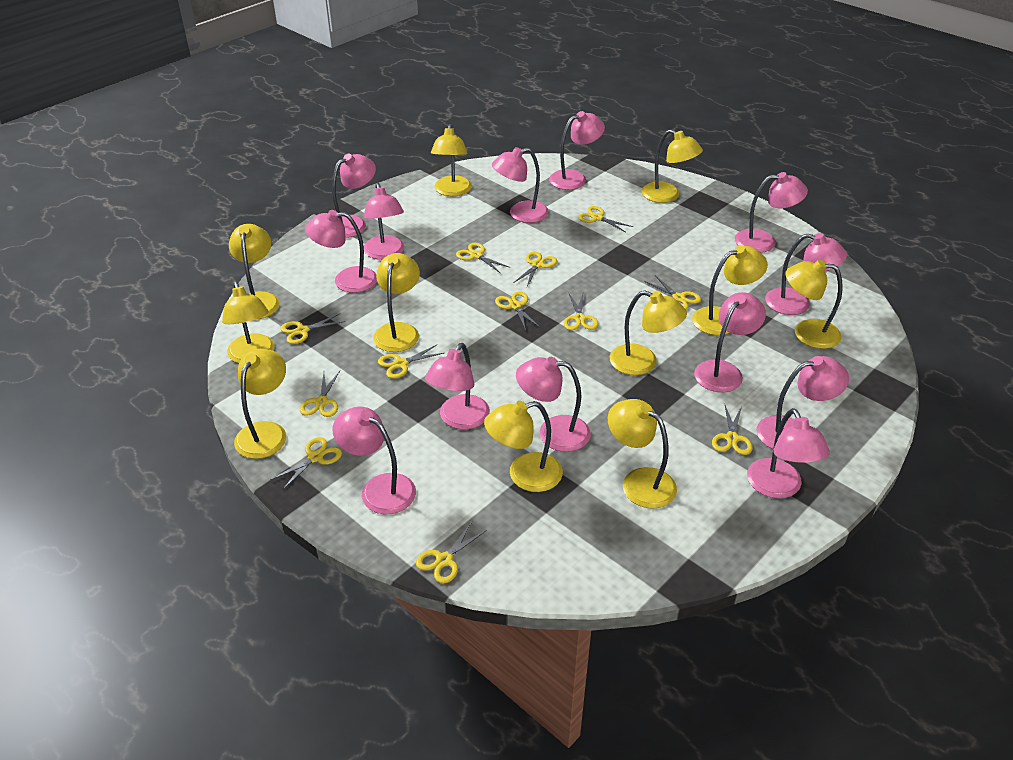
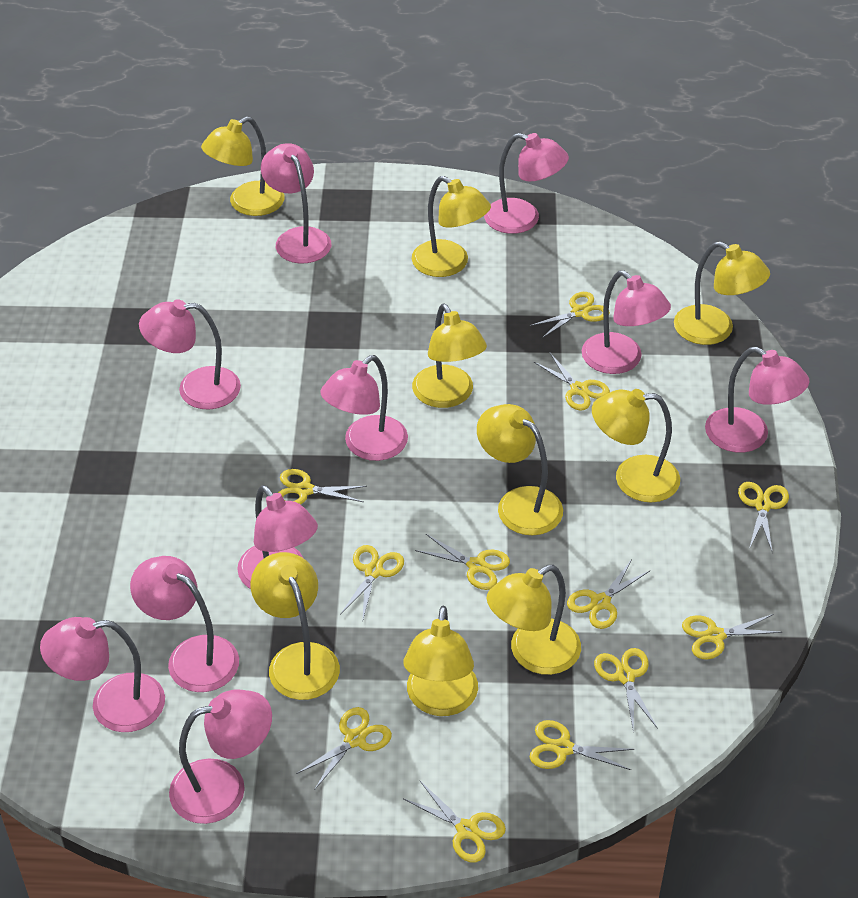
pink lamp: 13 -> 10
yellow lamp: 11 -> 9

